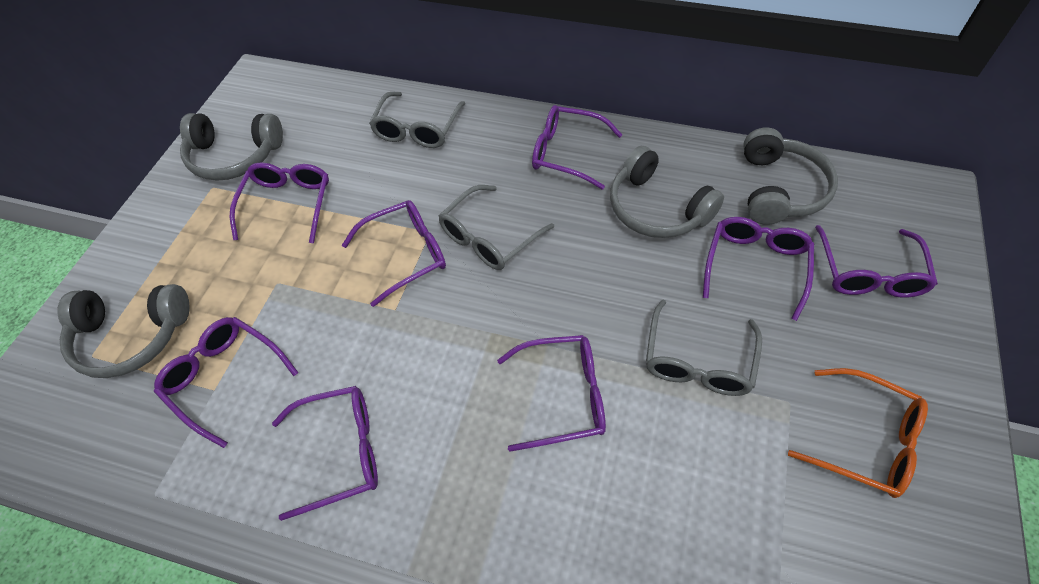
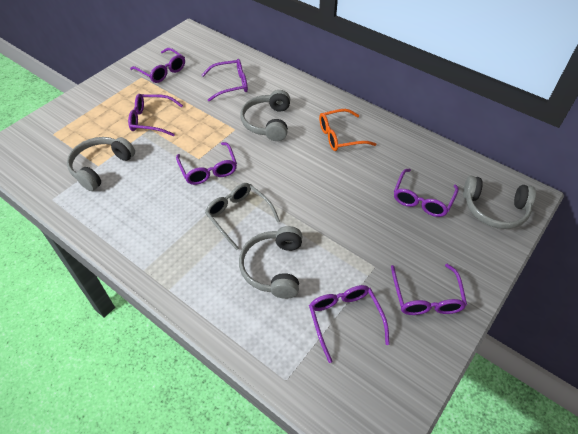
grey glasses: 3 -> 1
purple glasses: 8 -> 7

